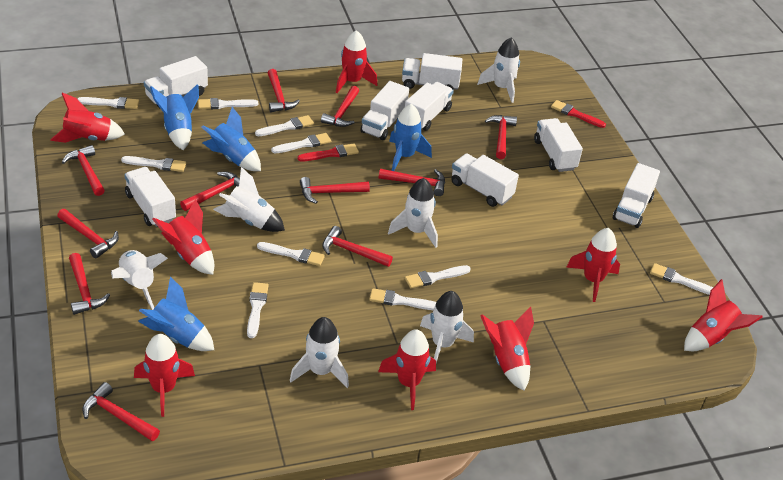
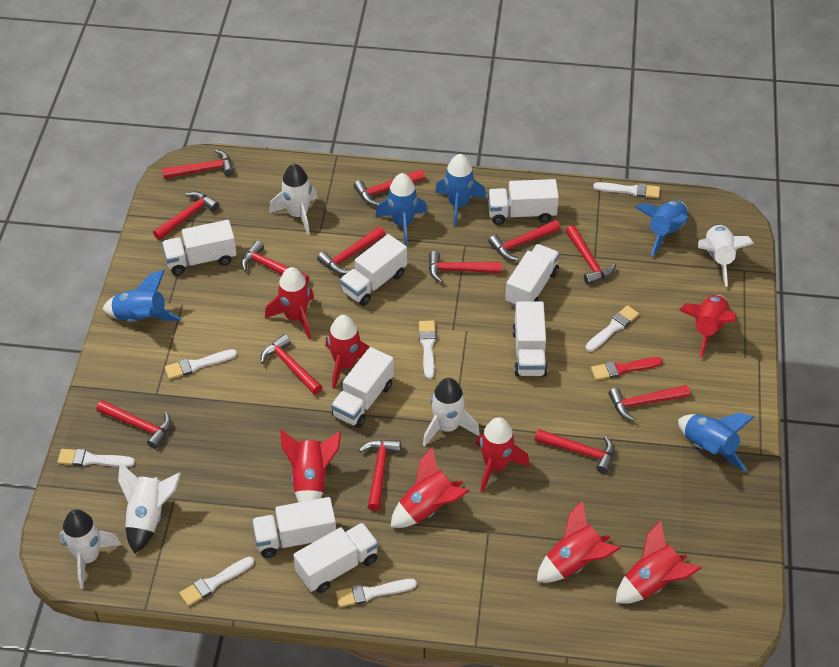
blue rocket: 4 -> 5
red brush: 2 -> 1
red hammer: 11 -> 13
white brush: 10 -> 7
white rocket: 6 -> 5

